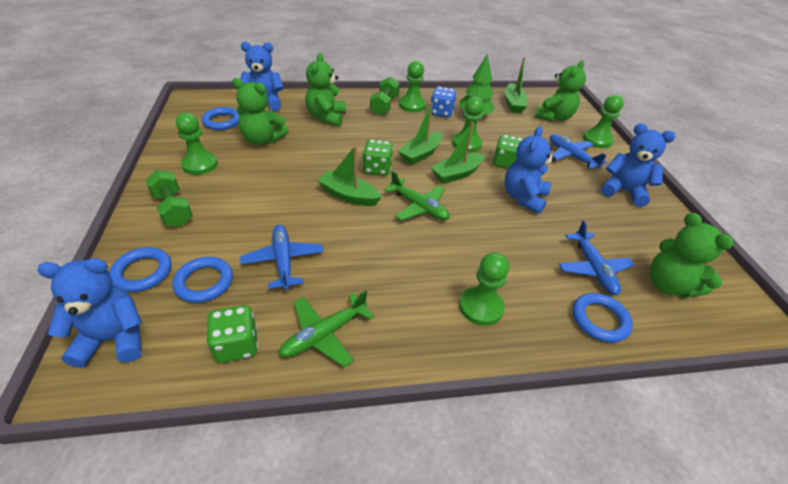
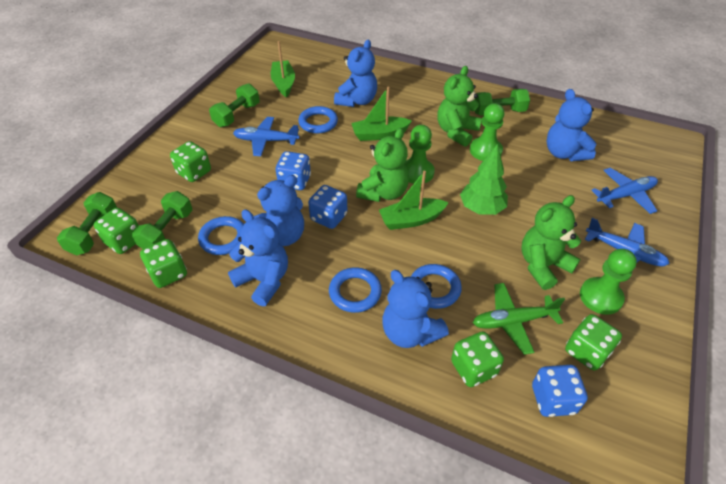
blue dice: 1 -> 3
blue teddy bear: 4 -> 5
green boat: 4 -> 3
green dice: 3 -> 5
green dumbbell: 2 -> 4
green pawn: 5 -> 3
green plane: 2 -> 1
green teddy bear: 4 -> 3

